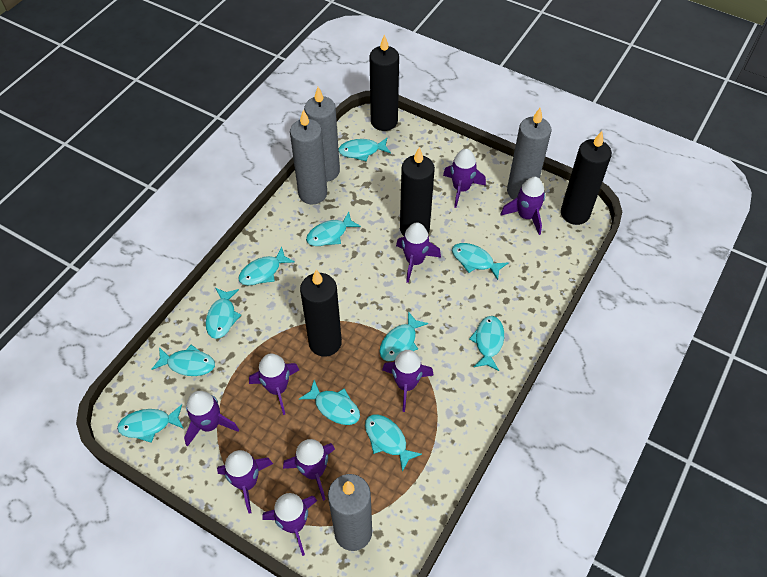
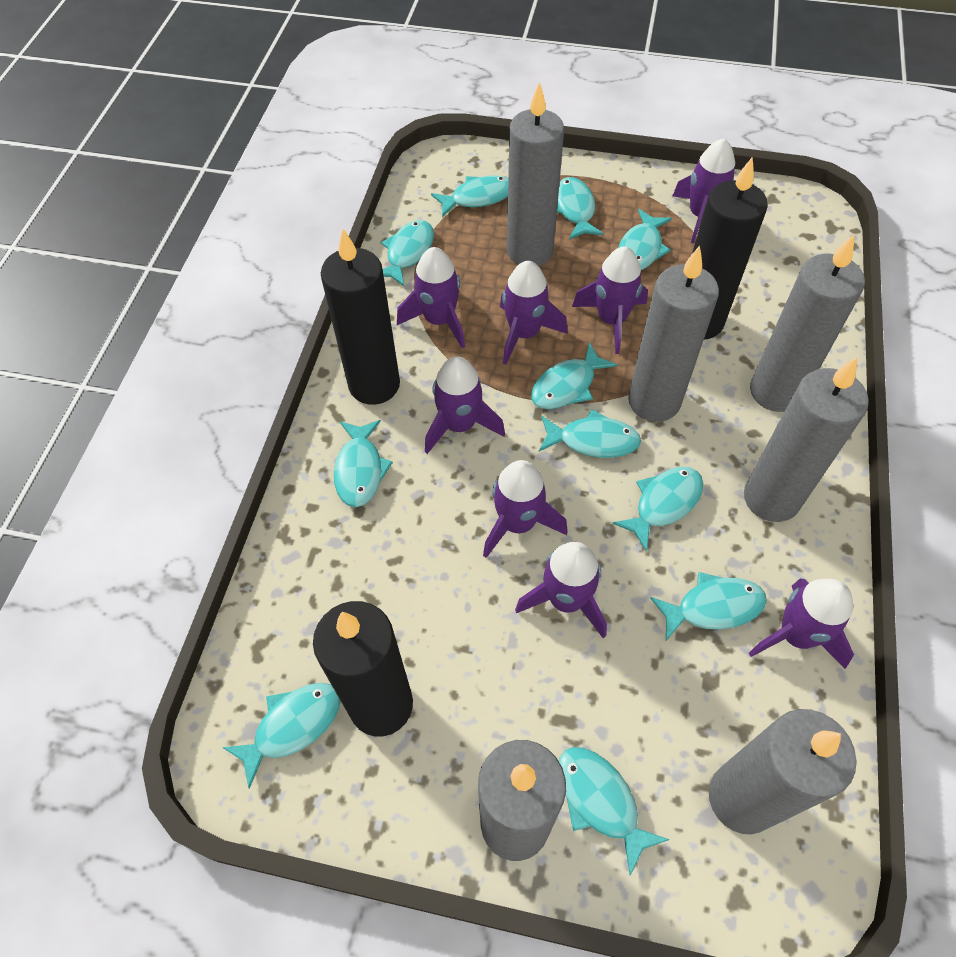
black candle: 4 -> 3
grey candle: 4 -> 6
purple rocket: 9 -> 8

